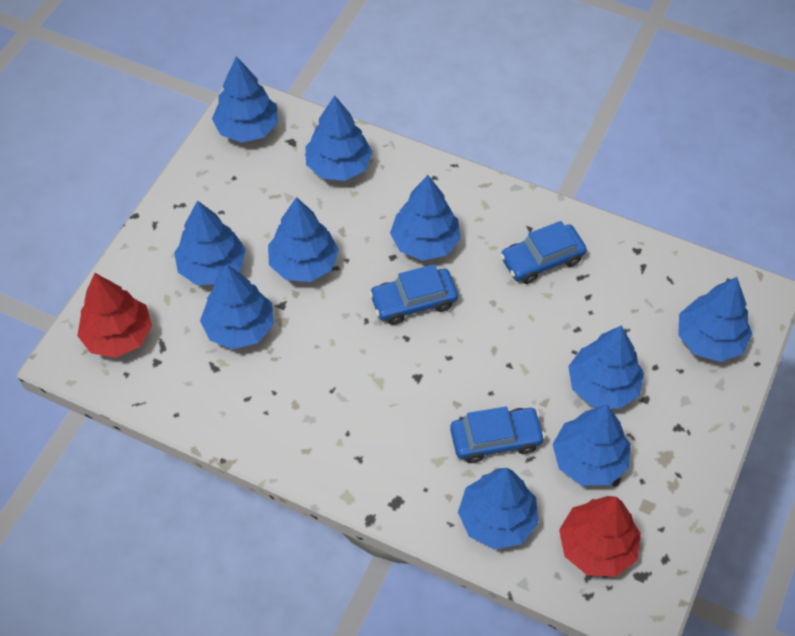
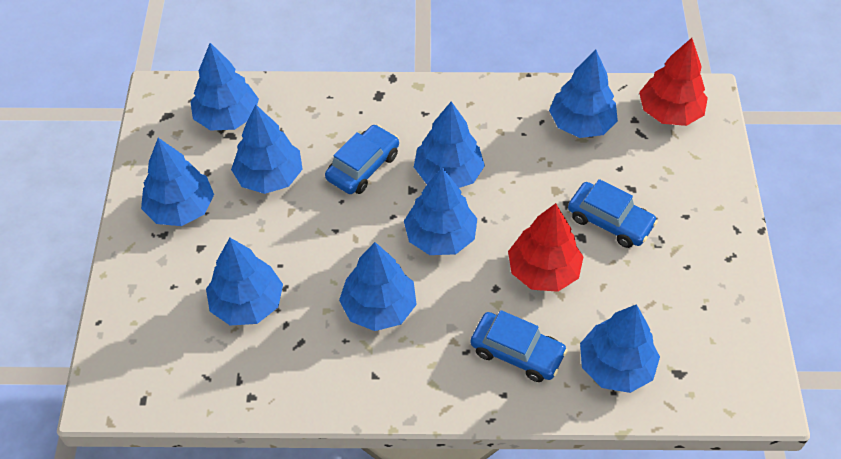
blue tree: 10 -> 9

